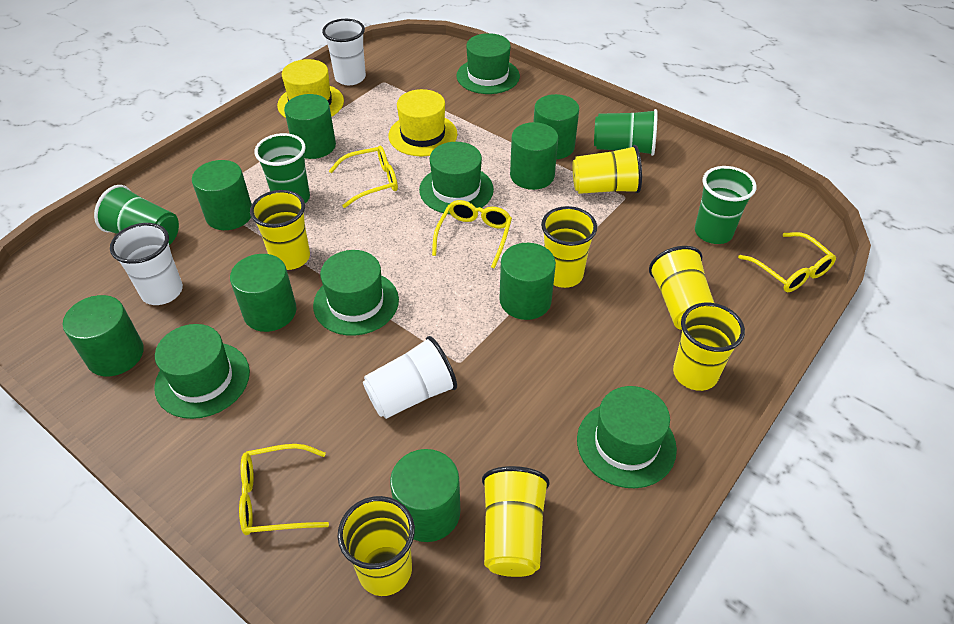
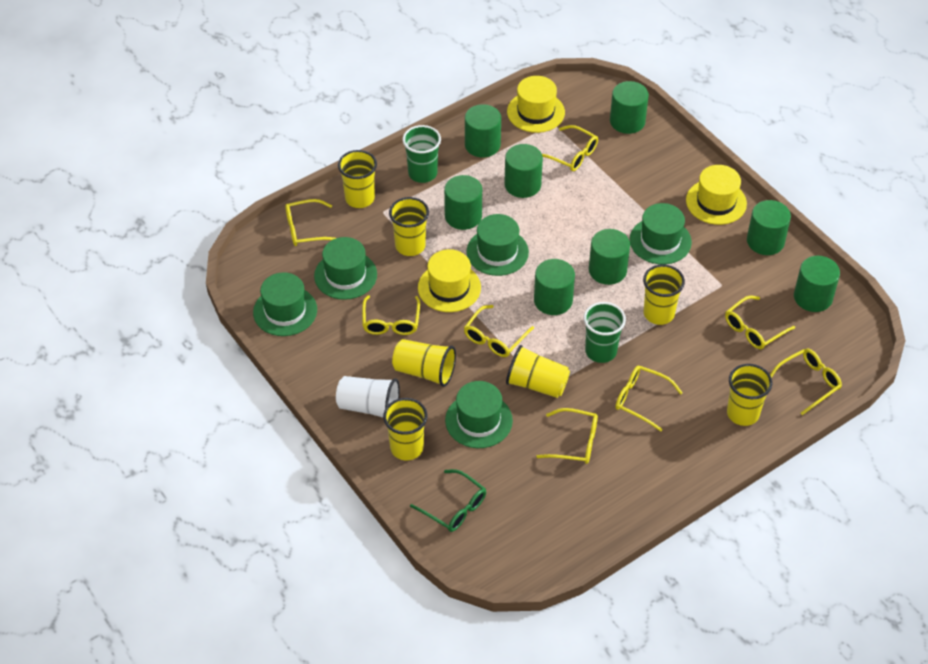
green cup: 4 -> 2
green glasses: 0 -> 1
white cup: 3 -> 1
yellow glasses: 4 -> 8
yellow hat: 2 -> 3

